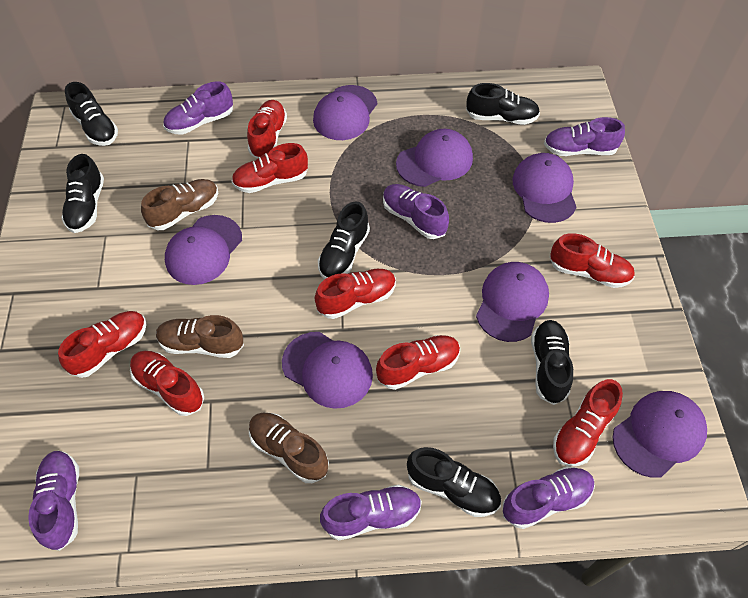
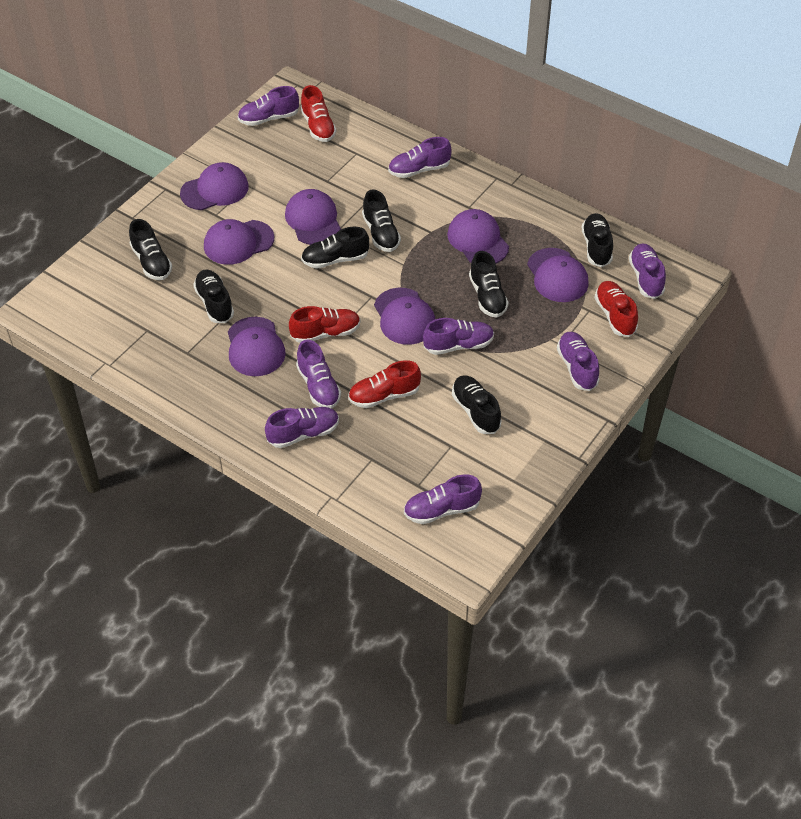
black shoe: 6 -> 7
brown shoe: 3 -> 0
purple shoe: 6 -> 8
red shoe: 8 -> 4

